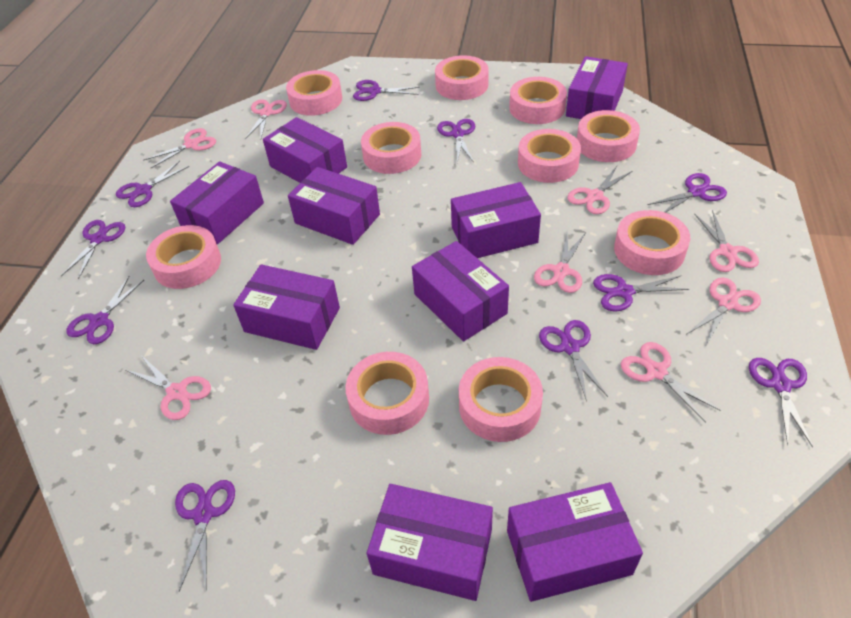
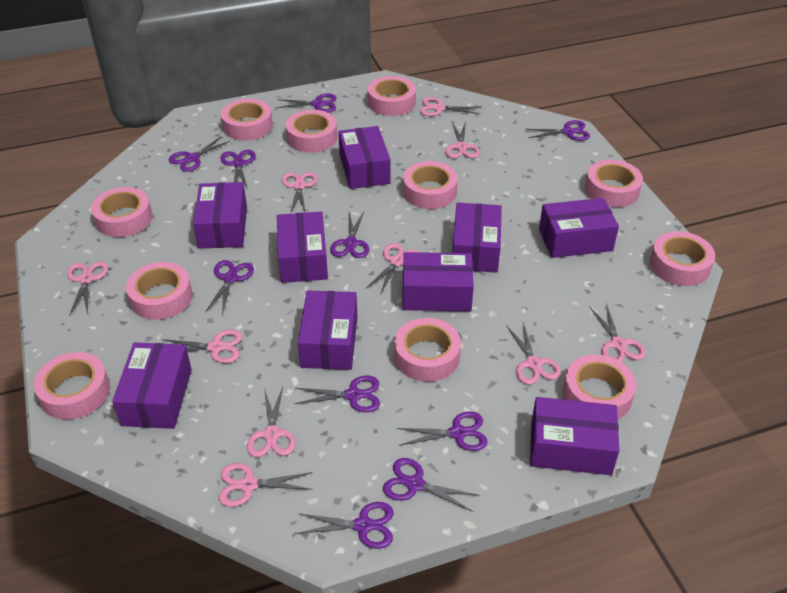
pink scissors: 8 -> 10
pink tape: 10 -> 11

